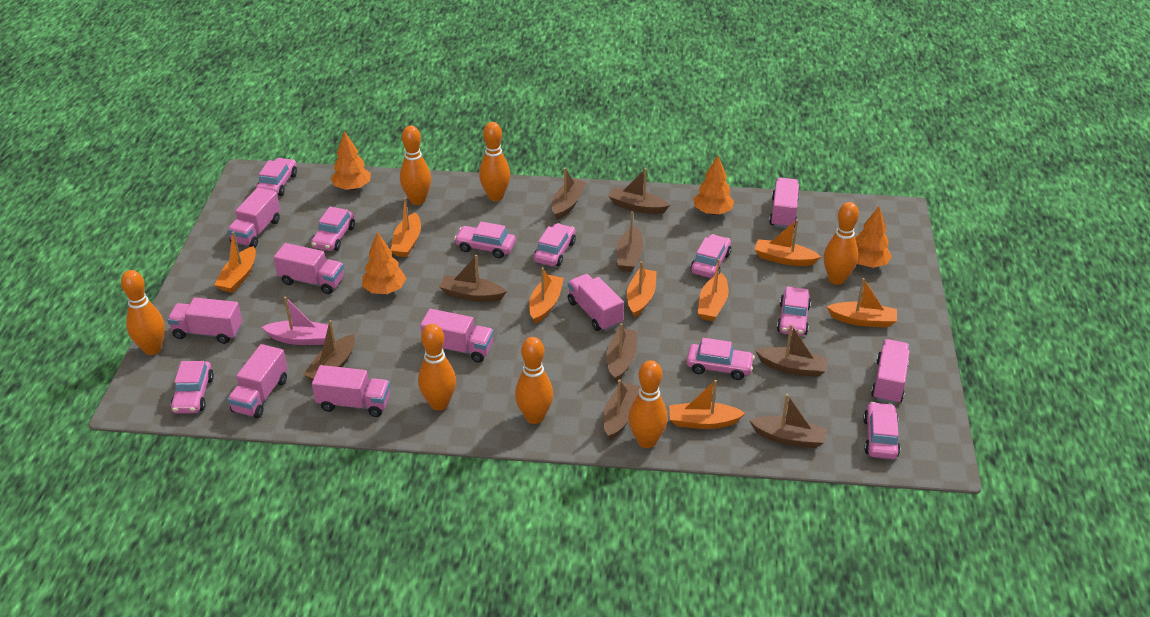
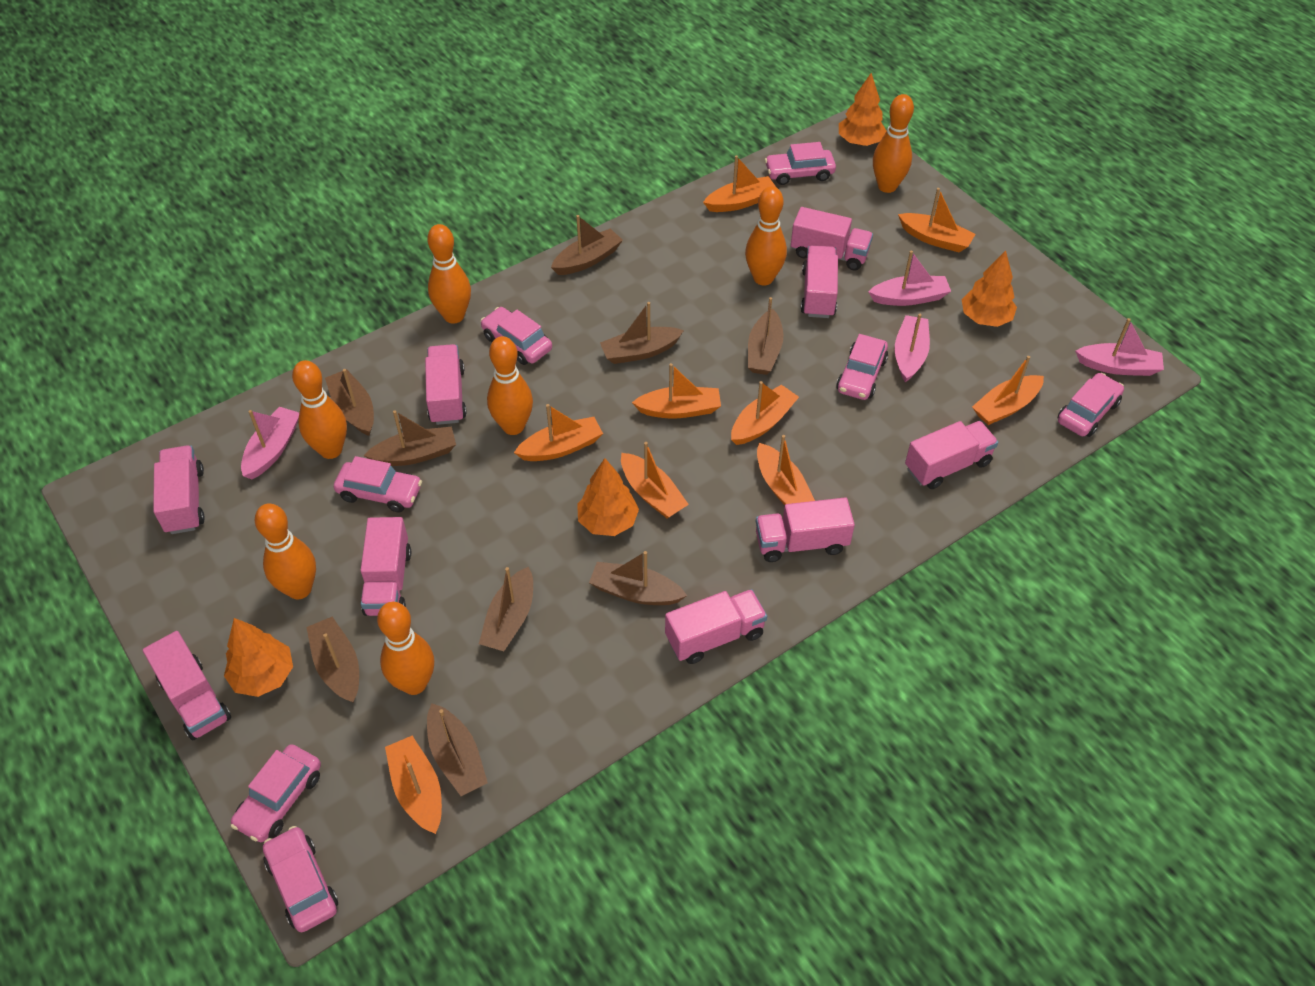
orange boat: 8 -> 9
pink boat: 1 -> 4
pink car: 9 -> 7

